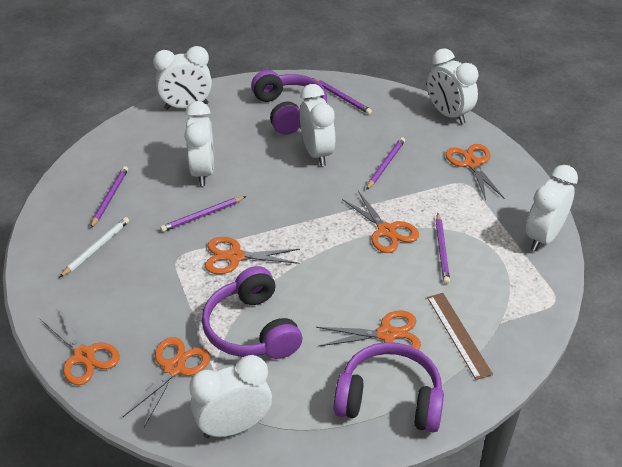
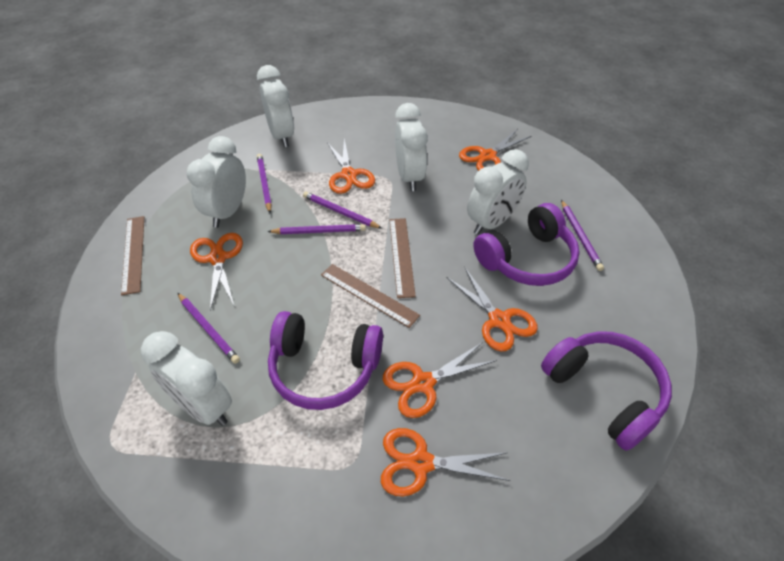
brown ruler: 1 -> 3
white clock: 6 -> 5
white pencil: 1 -> 0

